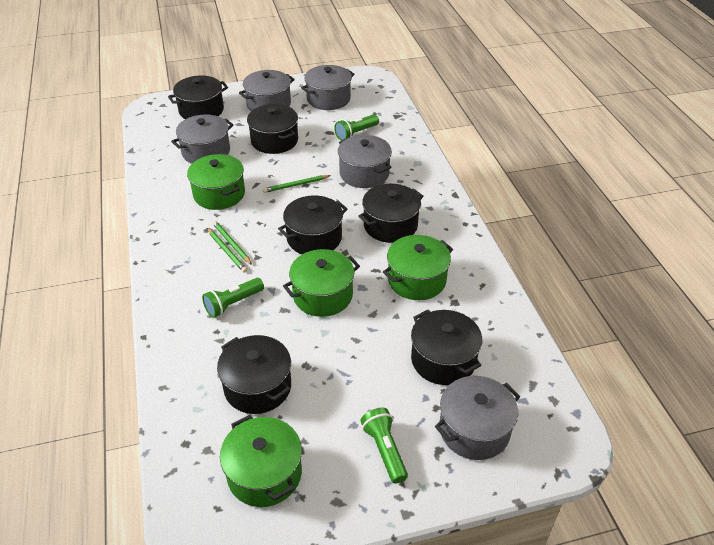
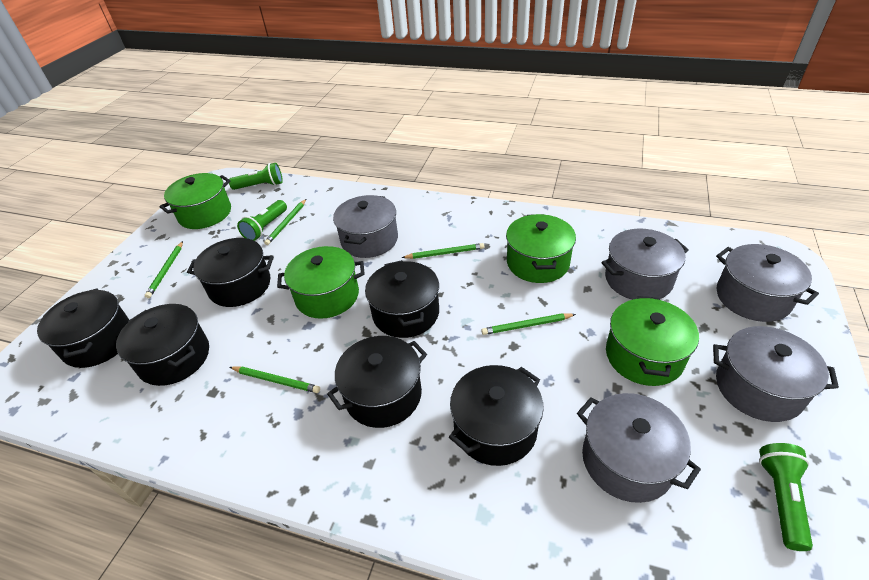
green pencil: 3 -> 5

